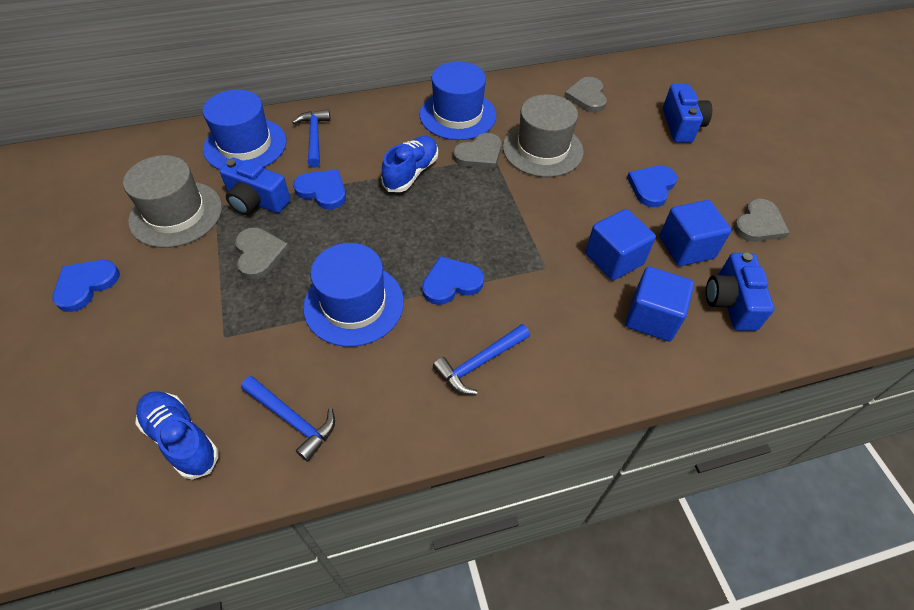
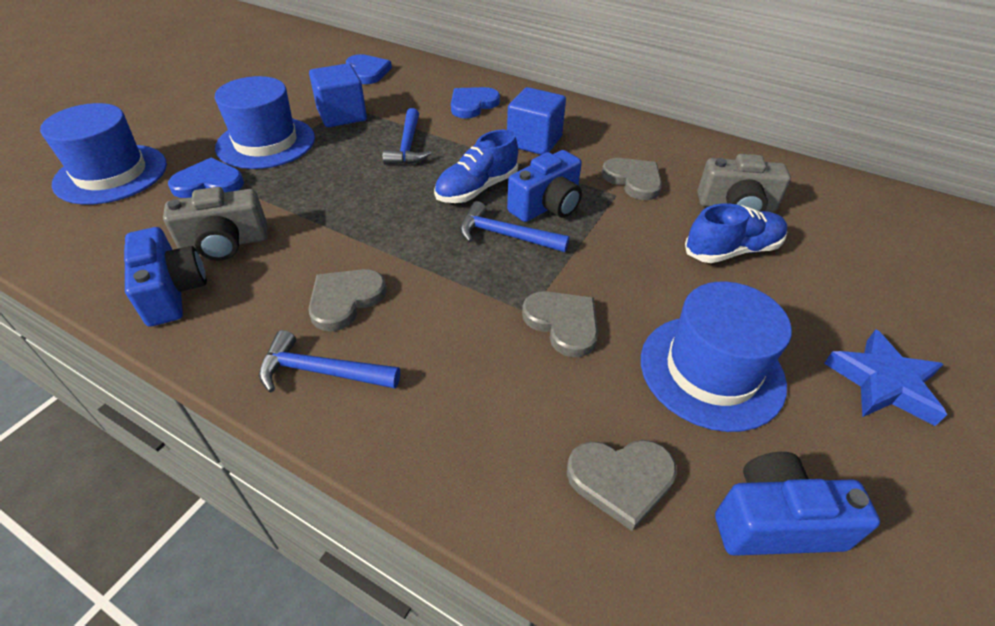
blue cube: 3 -> 2
blue heart: 4 -> 3
blue star: 0 -> 1
grey camera: 0 -> 2
grey hat: 2 -> 0

